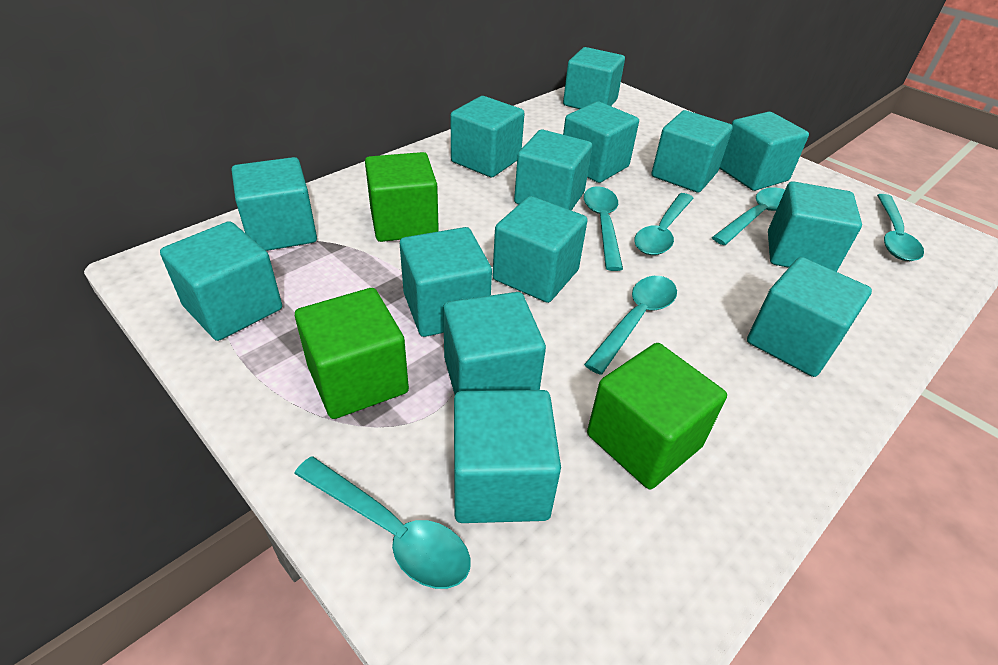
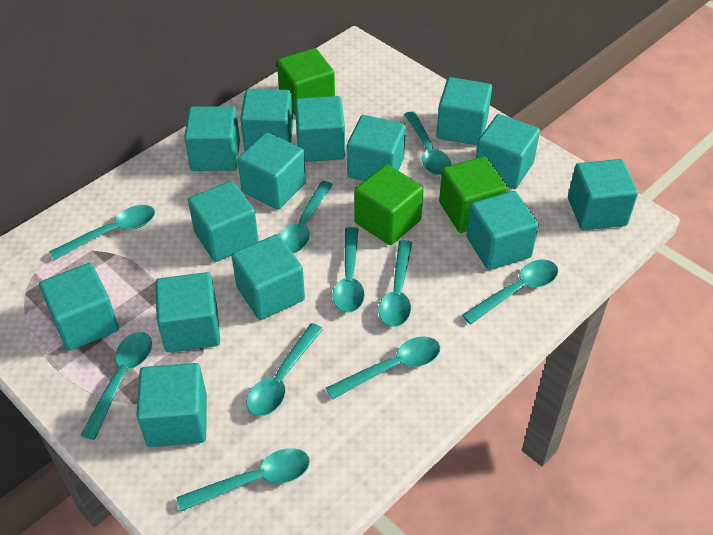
turquoise spoon: 6 -> 10

